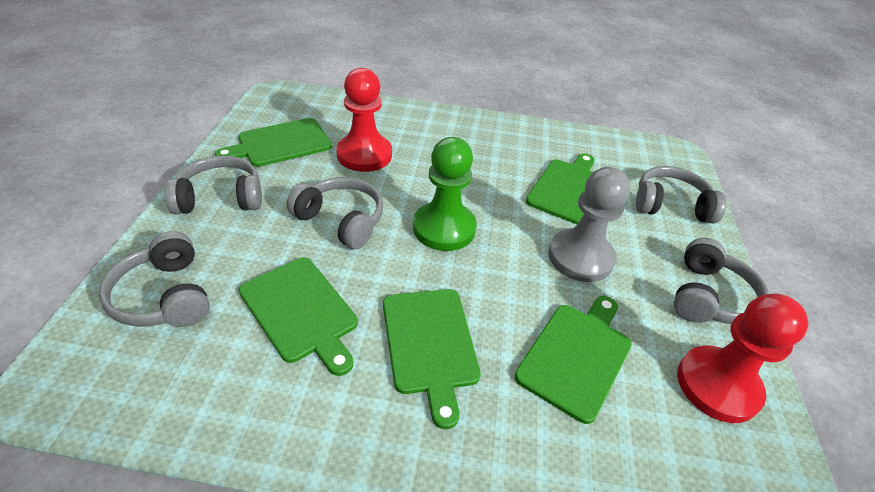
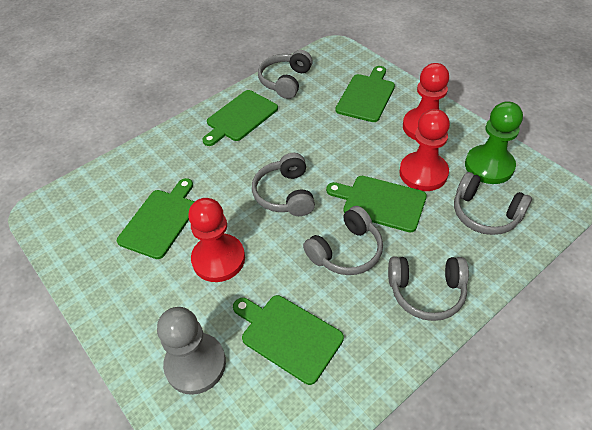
red pawn: 2 -> 3

